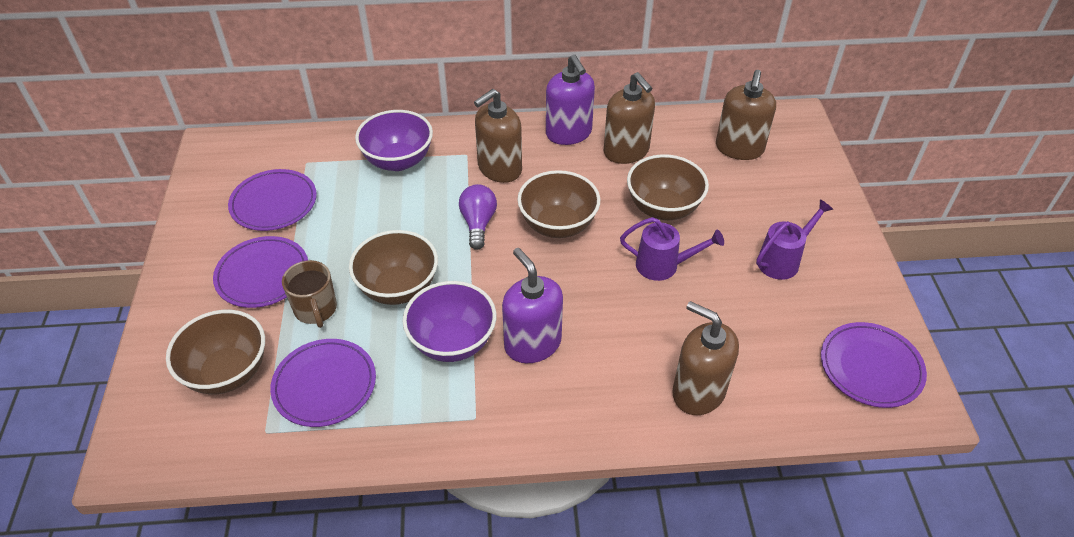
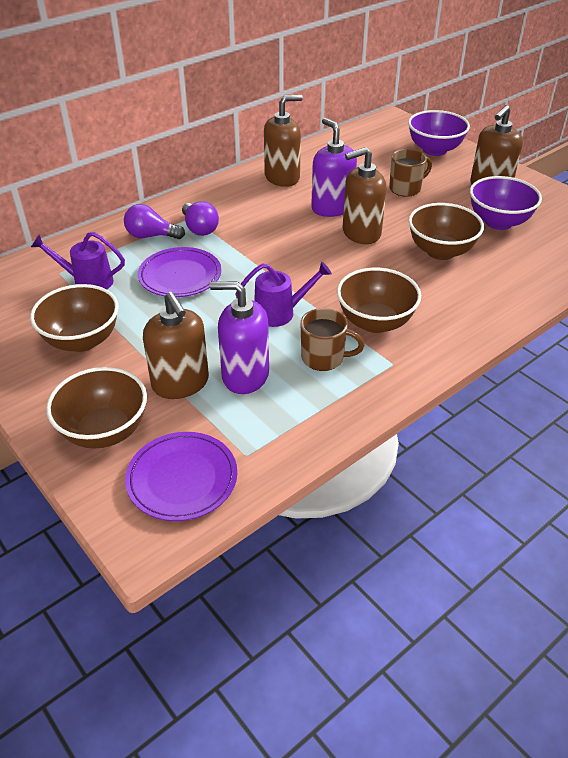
brown mug: 1 -> 2
purple light bulb: 1 -> 2
purple plate: 4 -> 2

